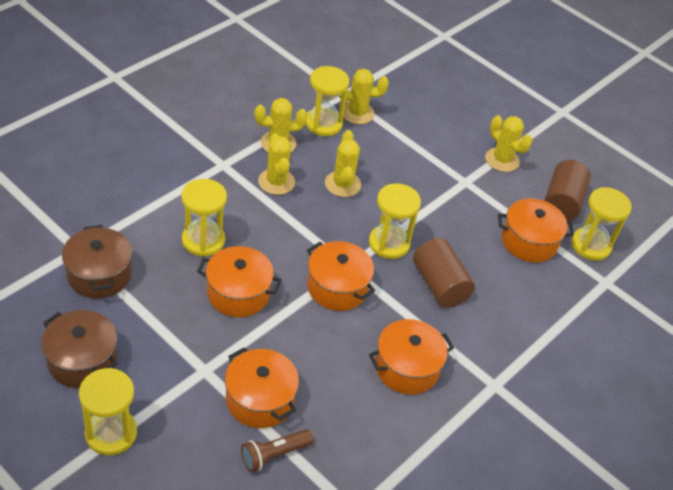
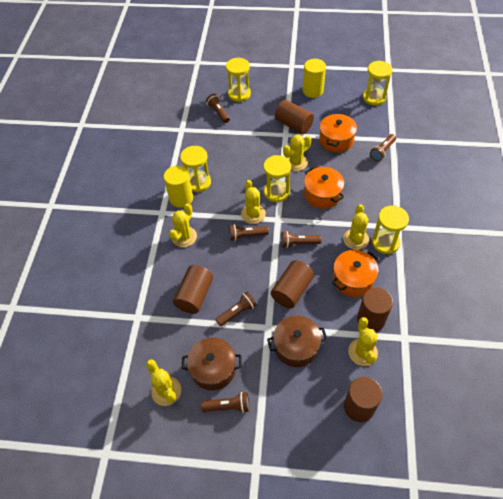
brown cylinder: 2 -> 5
brown flashlight: 1 -> 6
orange pot: 5 -> 3
yellow cactus: 5 -> 6
yellow cylinder: 0 -> 2

